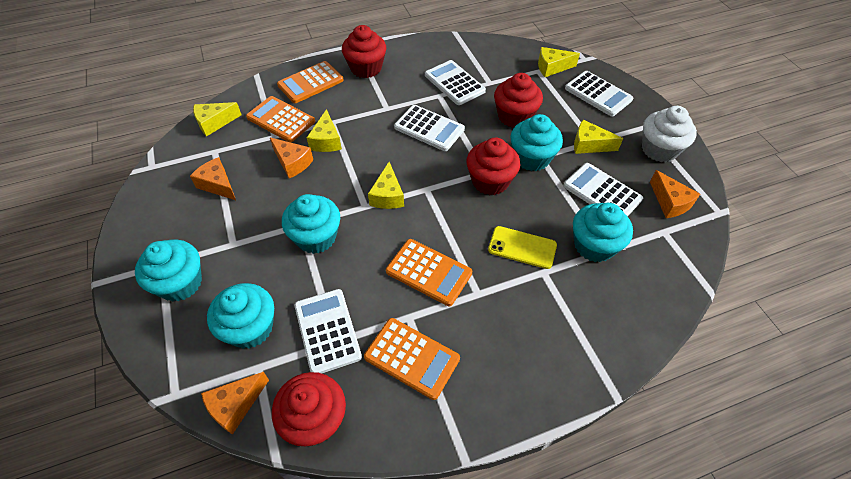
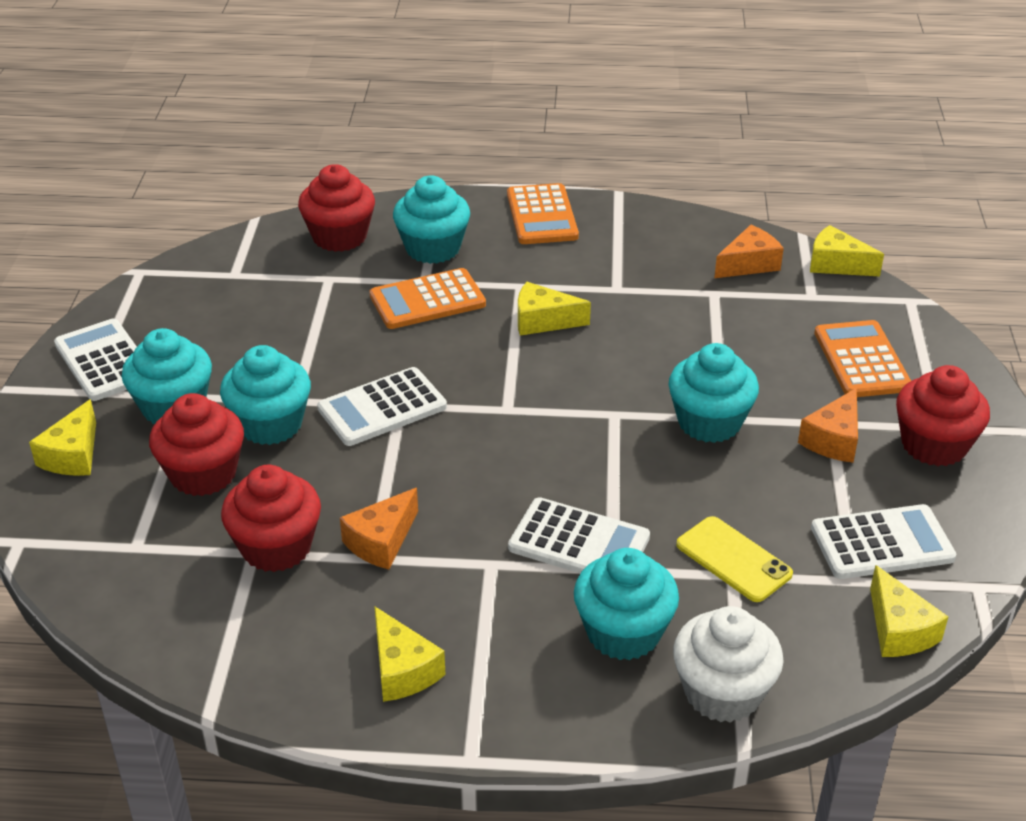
orange calculator: 4 -> 3
orange cheese: 4 -> 3
white calculator: 5 -> 4

